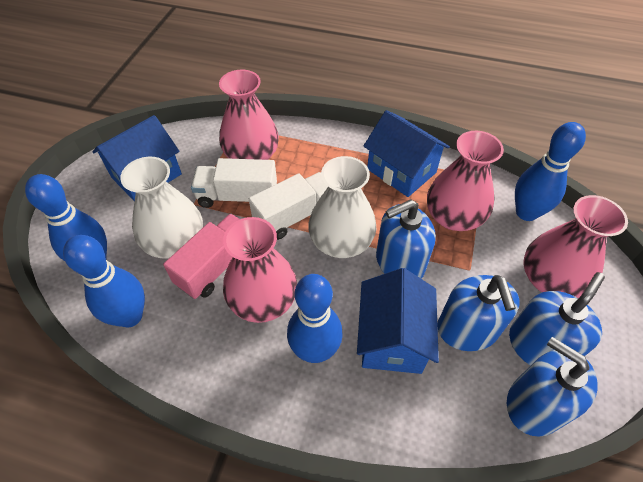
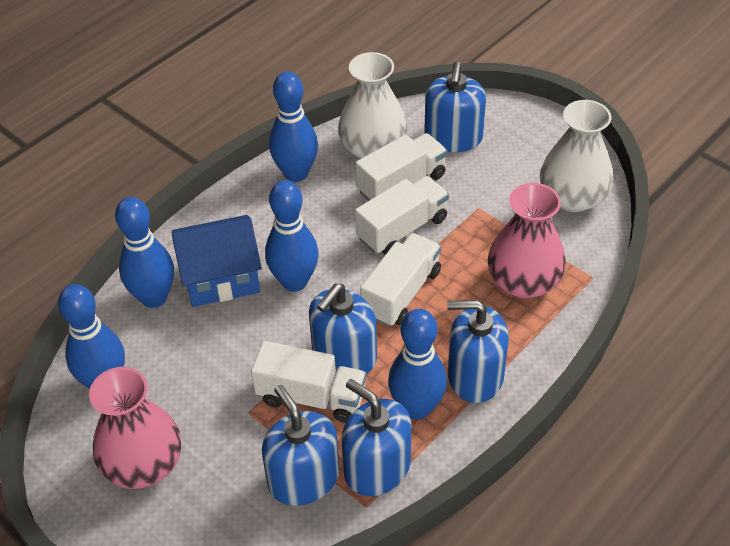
blue bowling pin: 4 -> 5
blue house: 3 -> 1
blue soap dispenser: 4 -> 5
pink truck: 1 -> 0
pink vase: 4 -> 2
white truck: 2 -> 4

